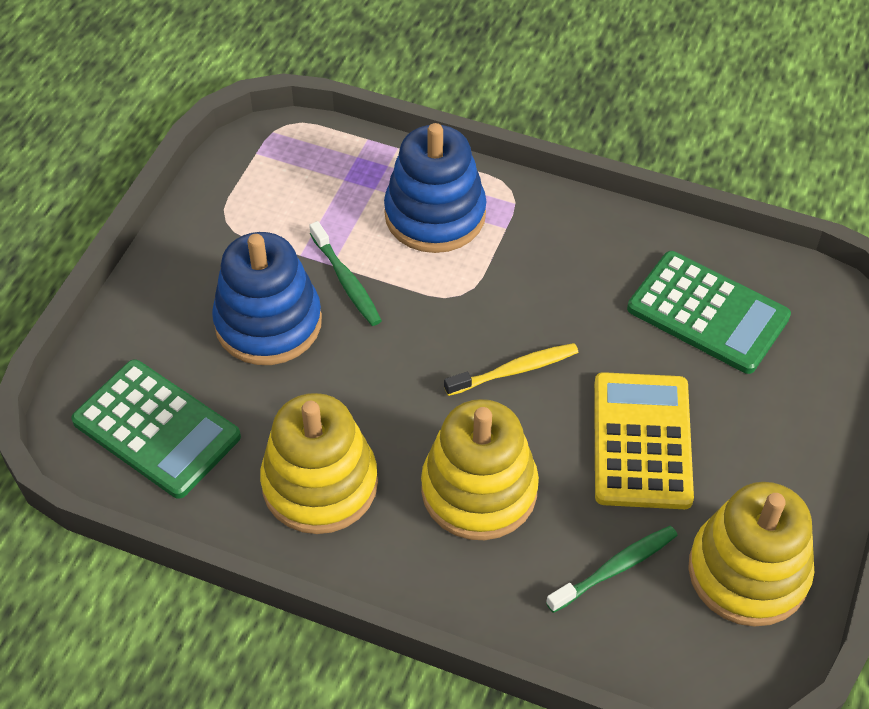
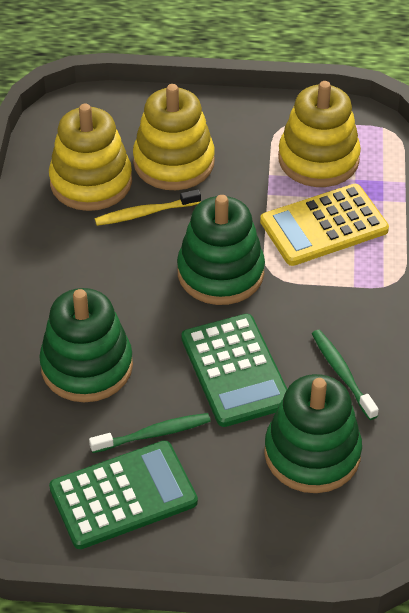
blue stacking toy: 2 -> 0
green stacking toy: 0 -> 3

